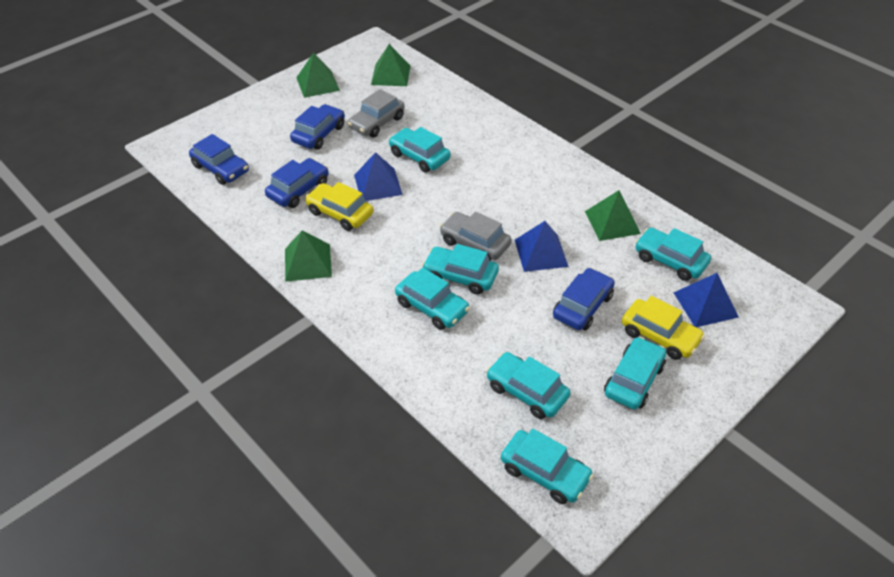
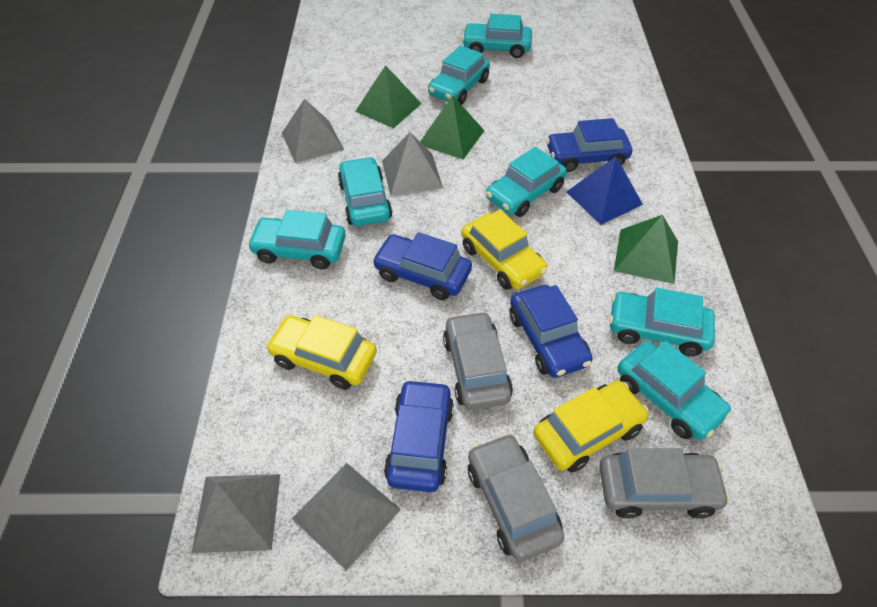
blue pyramid: 3 -> 1
green pyramid: 4 -> 3
grey car: 2 -> 3
grey pyramid: 0 -> 4
yellow car: 2 -> 3

